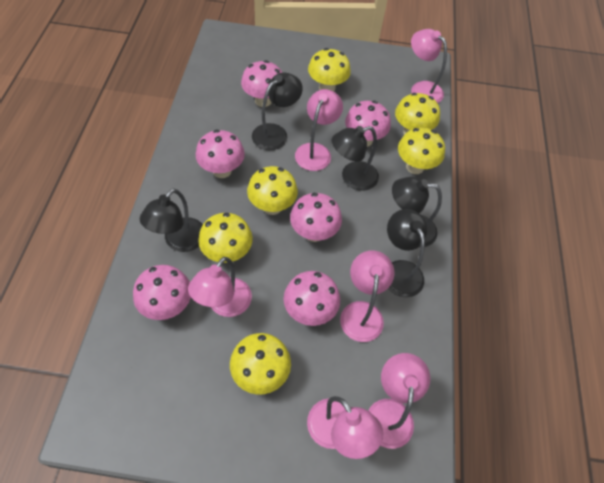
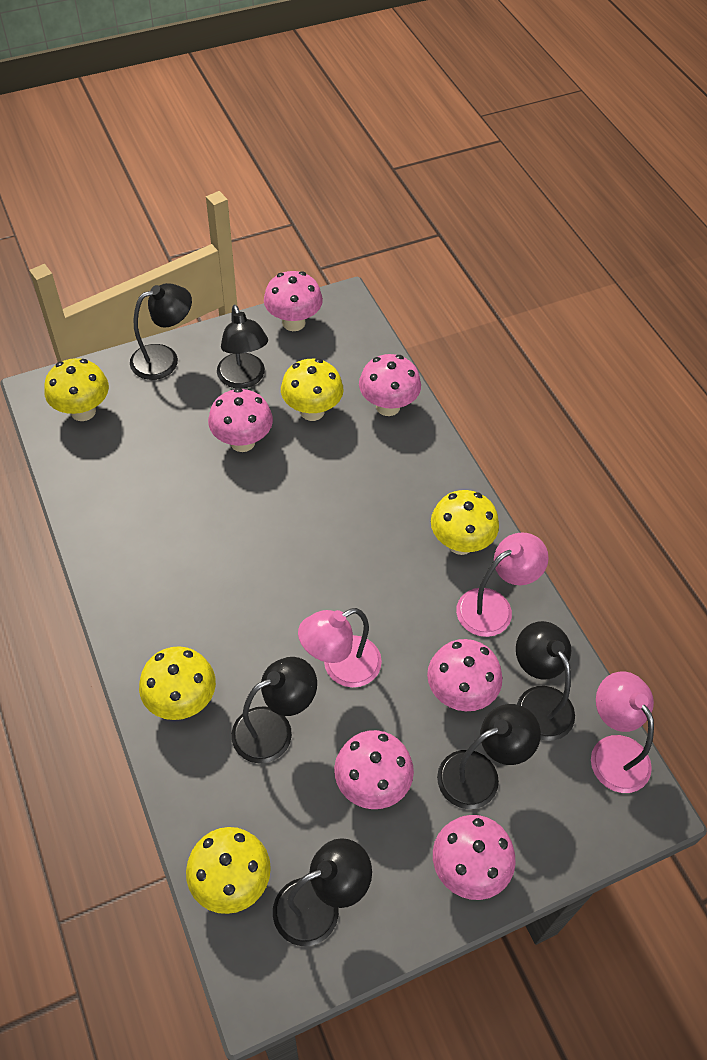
black lamp: 5 -> 6
pink lamp: 6 -> 3
yellow mushroom: 6 -> 5

